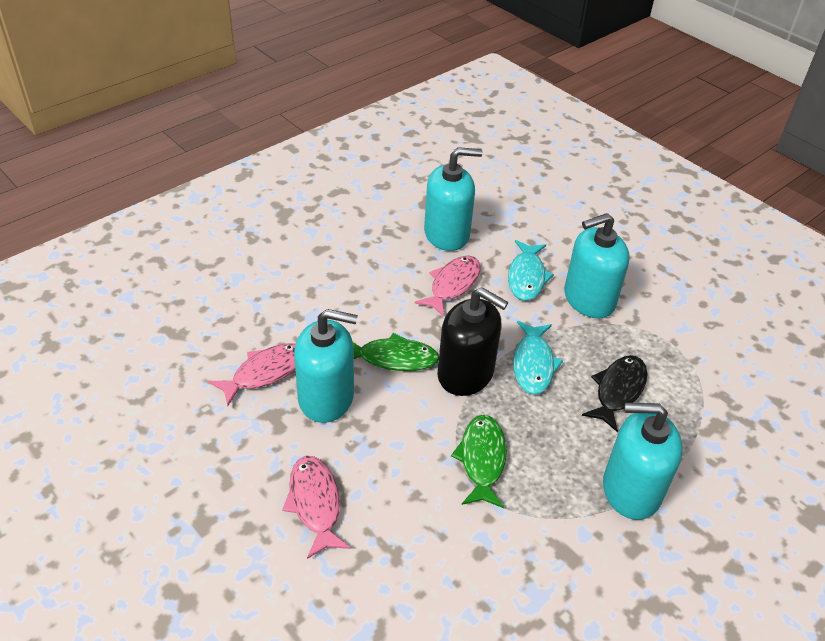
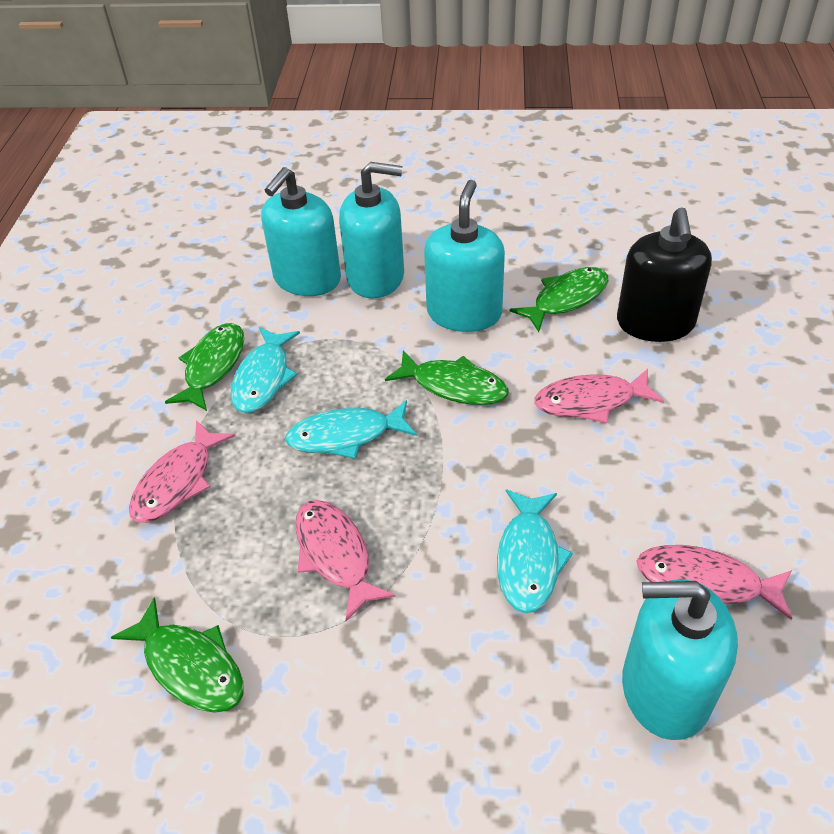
black fish: 1 -> 0
green fish: 2 -> 4
pink fish: 3 -> 4
turquoise fish: 2 -> 3

